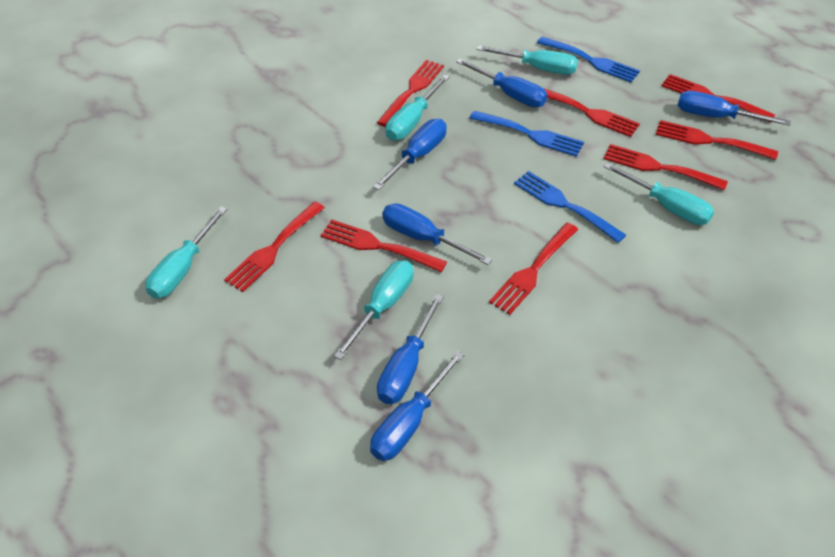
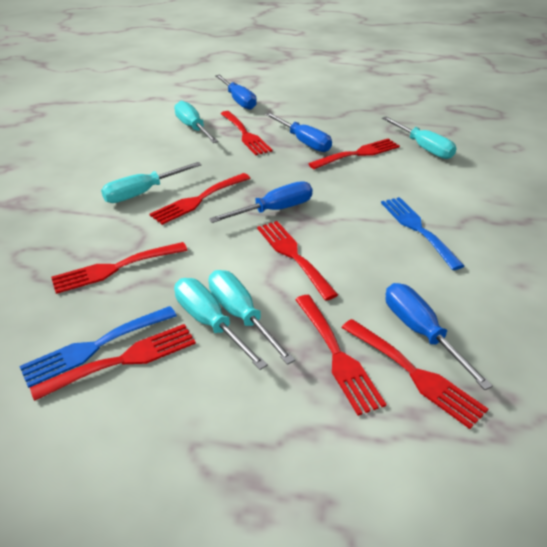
blue fork: 3 -> 2
blue screwdriver: 6 -> 4

